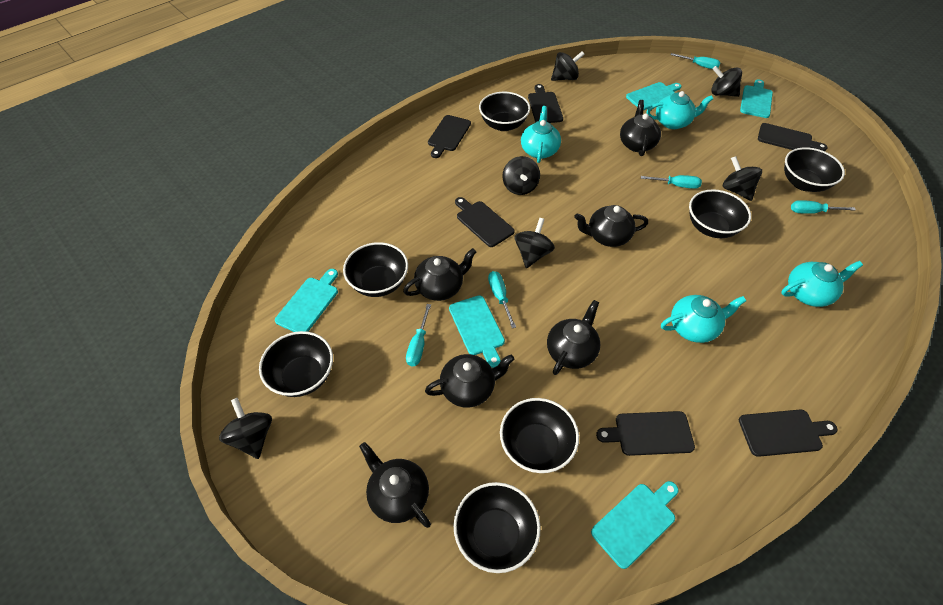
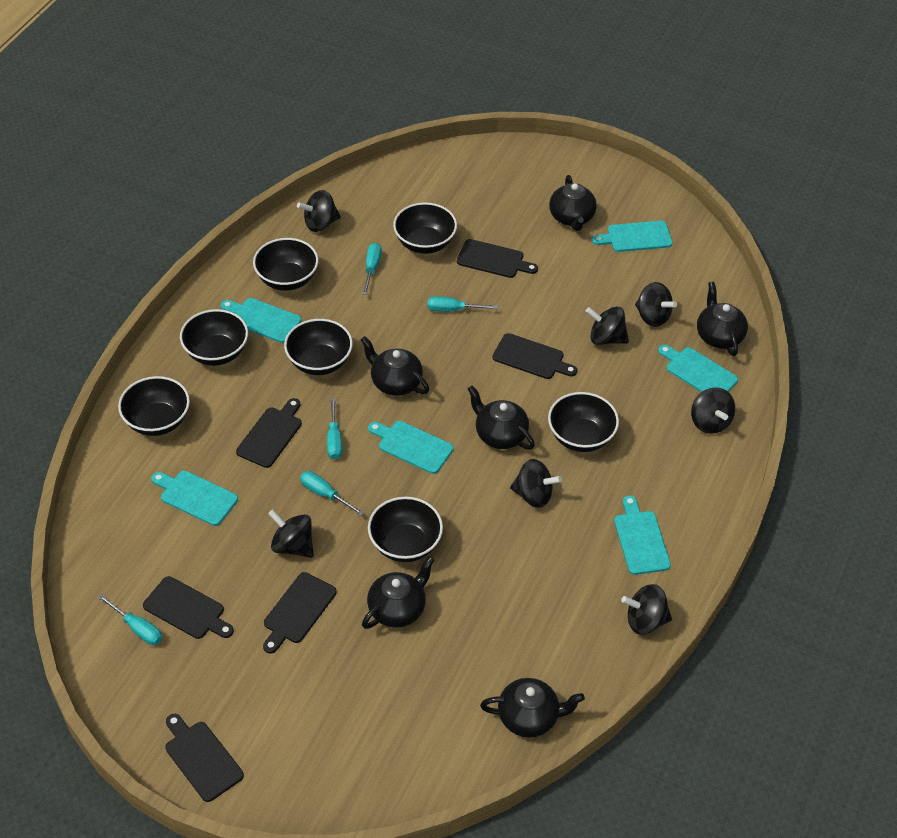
black spinning top: 6 -> 7
turquoise cutting board: 5 -> 6
turquoise teapot: 4 -> 0

